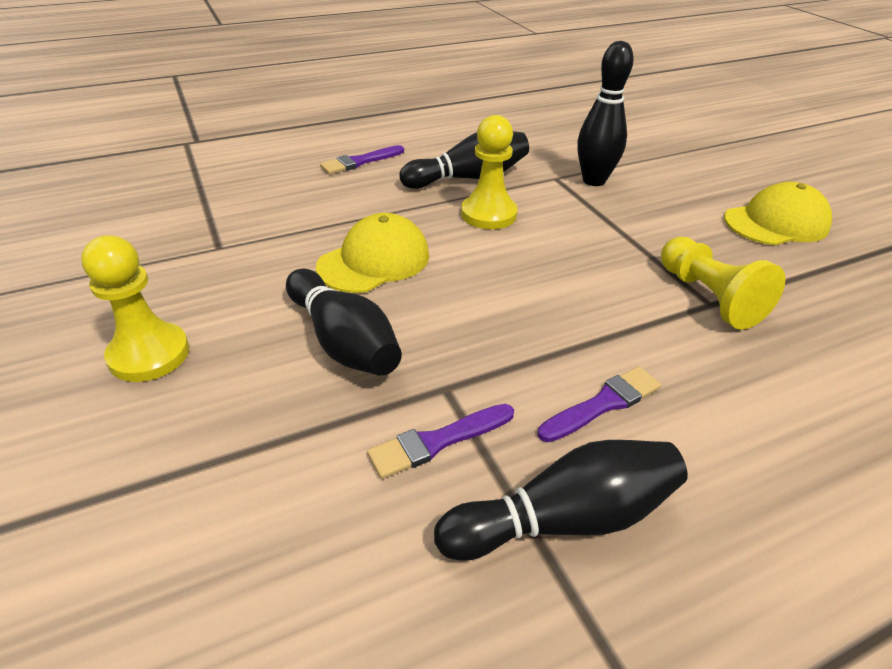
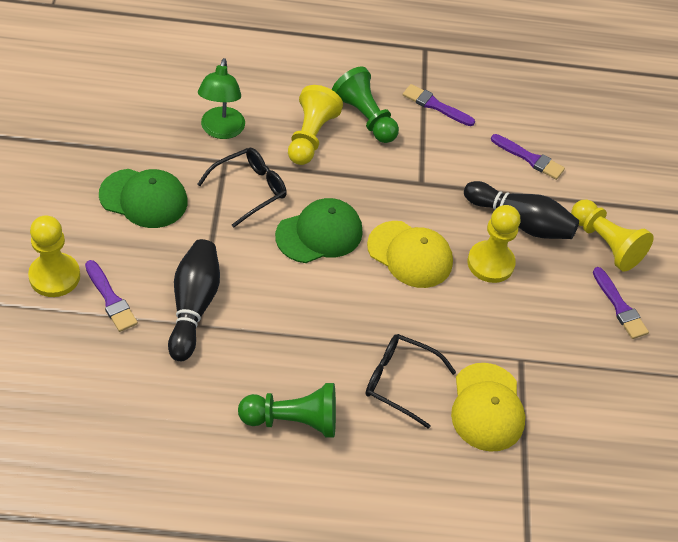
black bowling pin: 4 -> 2
black glasses: 0 -> 2
green cap: 0 -> 2
green lamp: 0 -> 1
green pawn: 0 -> 2
purple brush: 3 -> 4
yellow pawn: 3 -> 4

